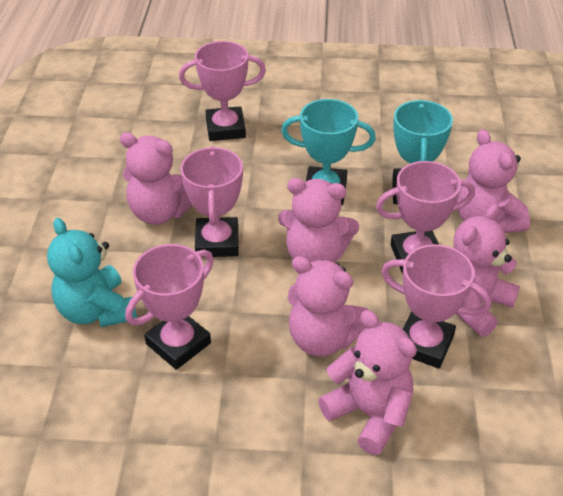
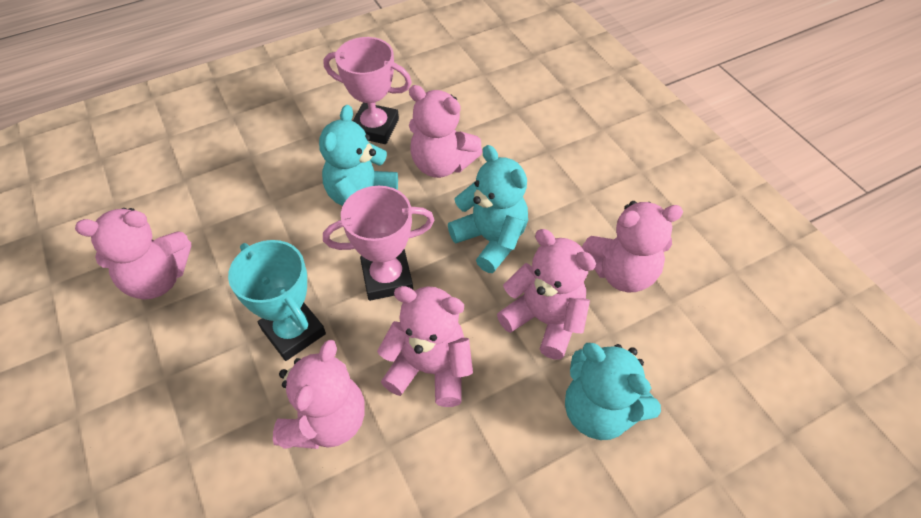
pink trophy: 5 -> 2
turquoise teddy bear: 1 -> 3
turquoise trophy: 2 -> 1

